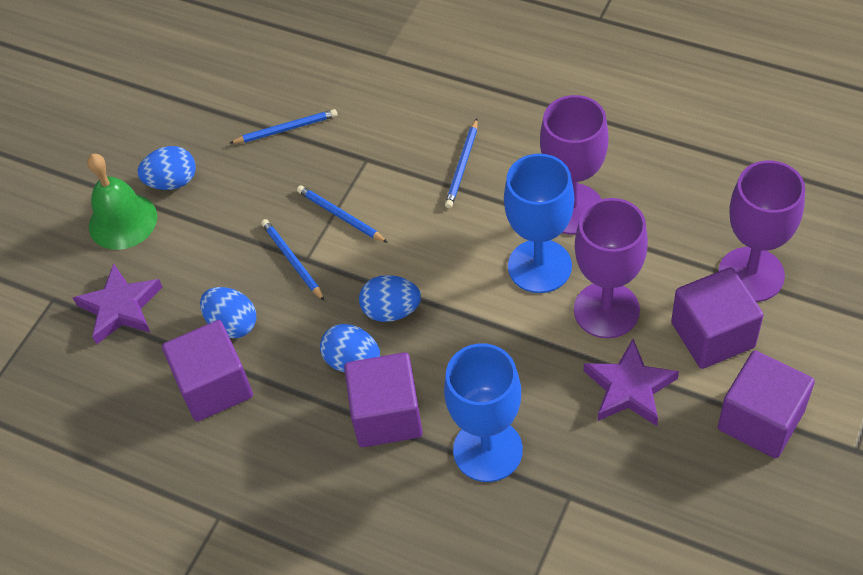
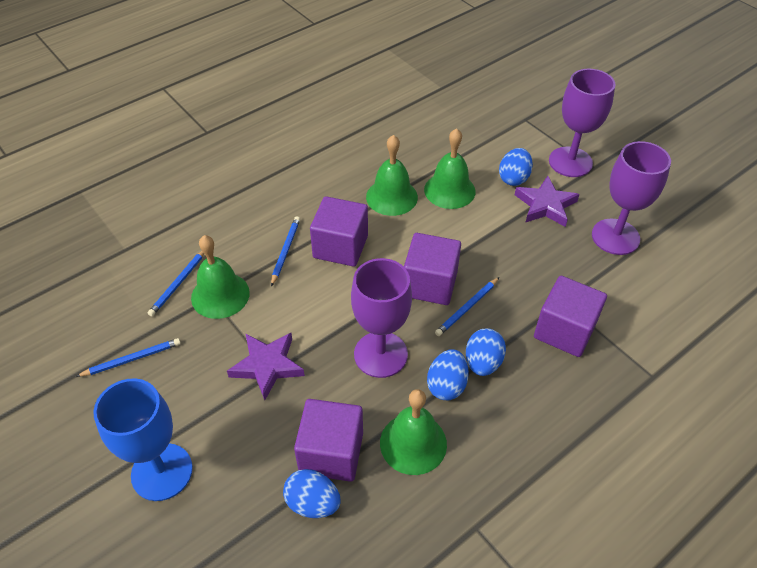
blue goblet: 2 -> 1
green bell: 1 -> 4

